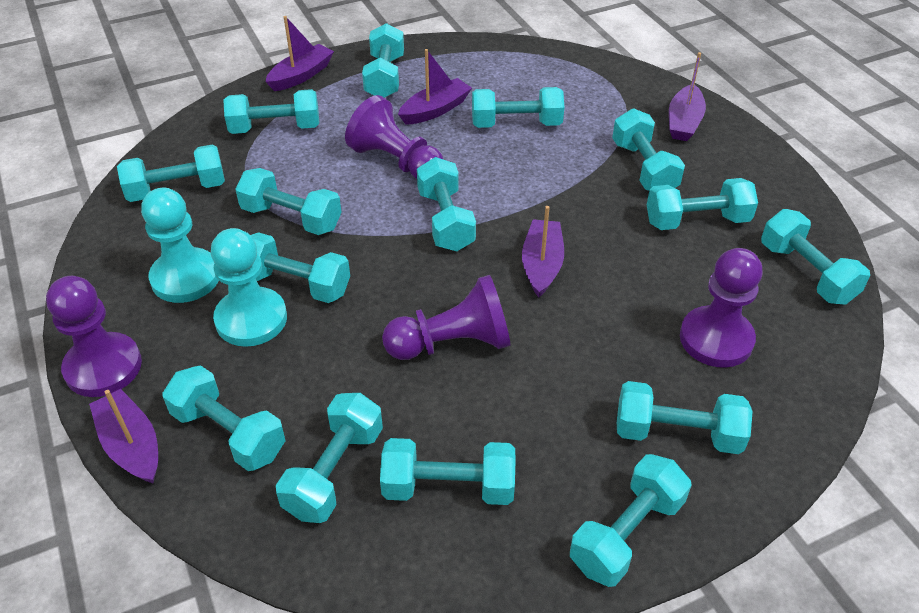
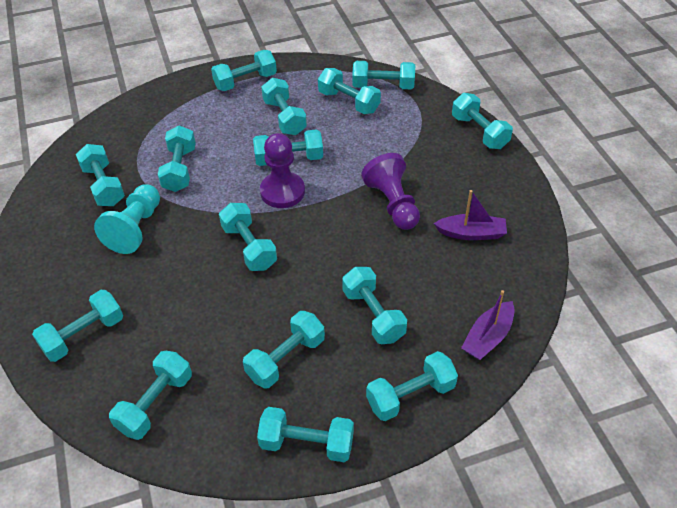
purple boat: 5 -> 2
purple pawn: 4 -> 2
turquoise pawn: 2 -> 1

